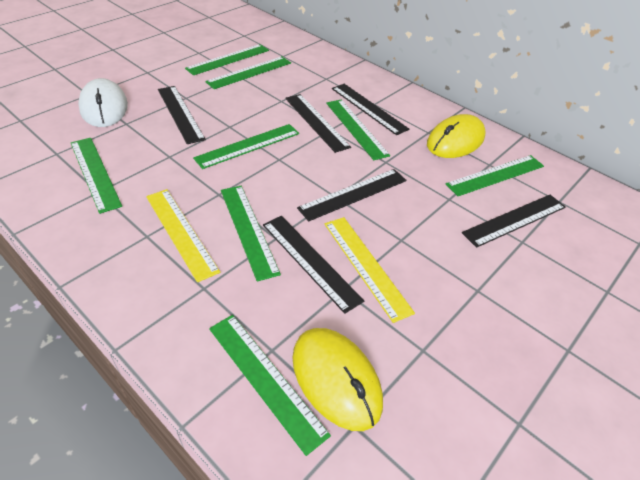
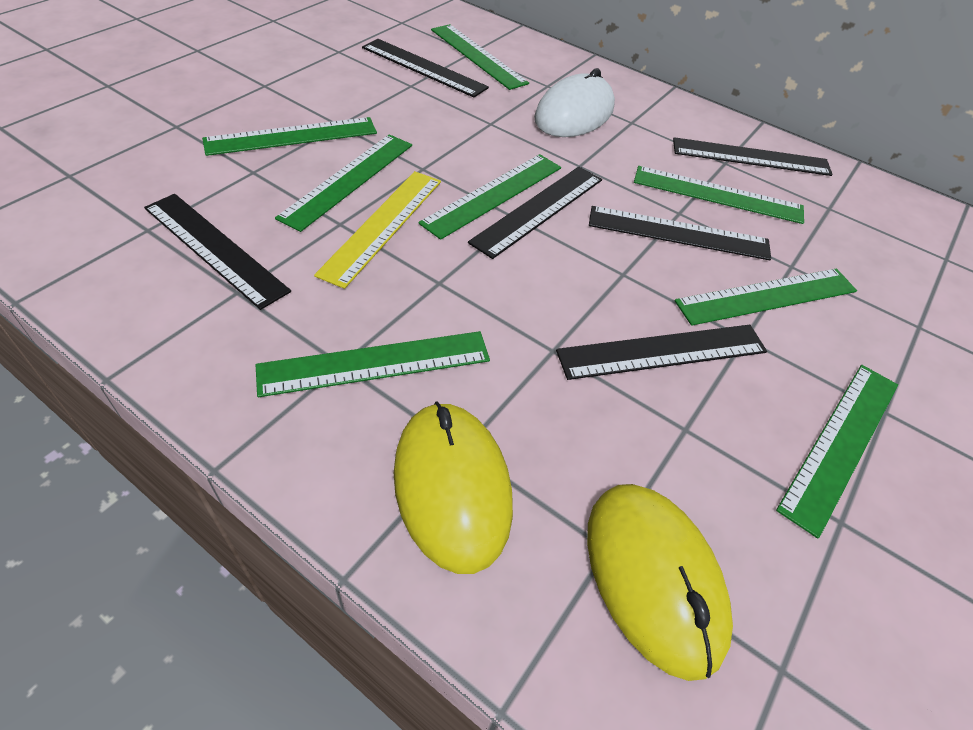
yellow ruler: 2 -> 1

